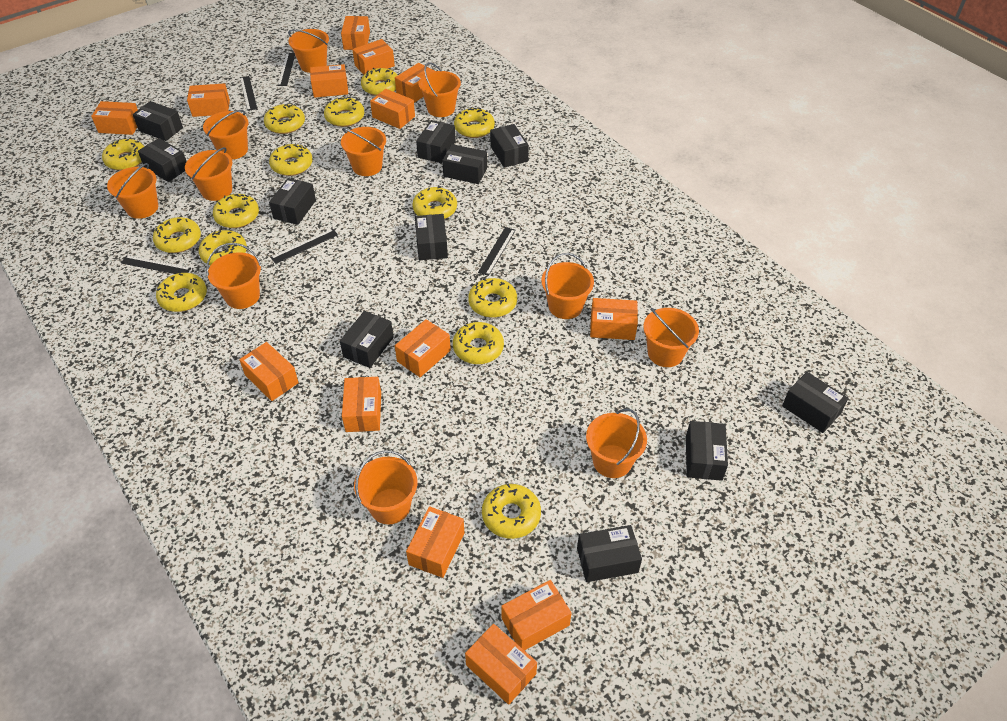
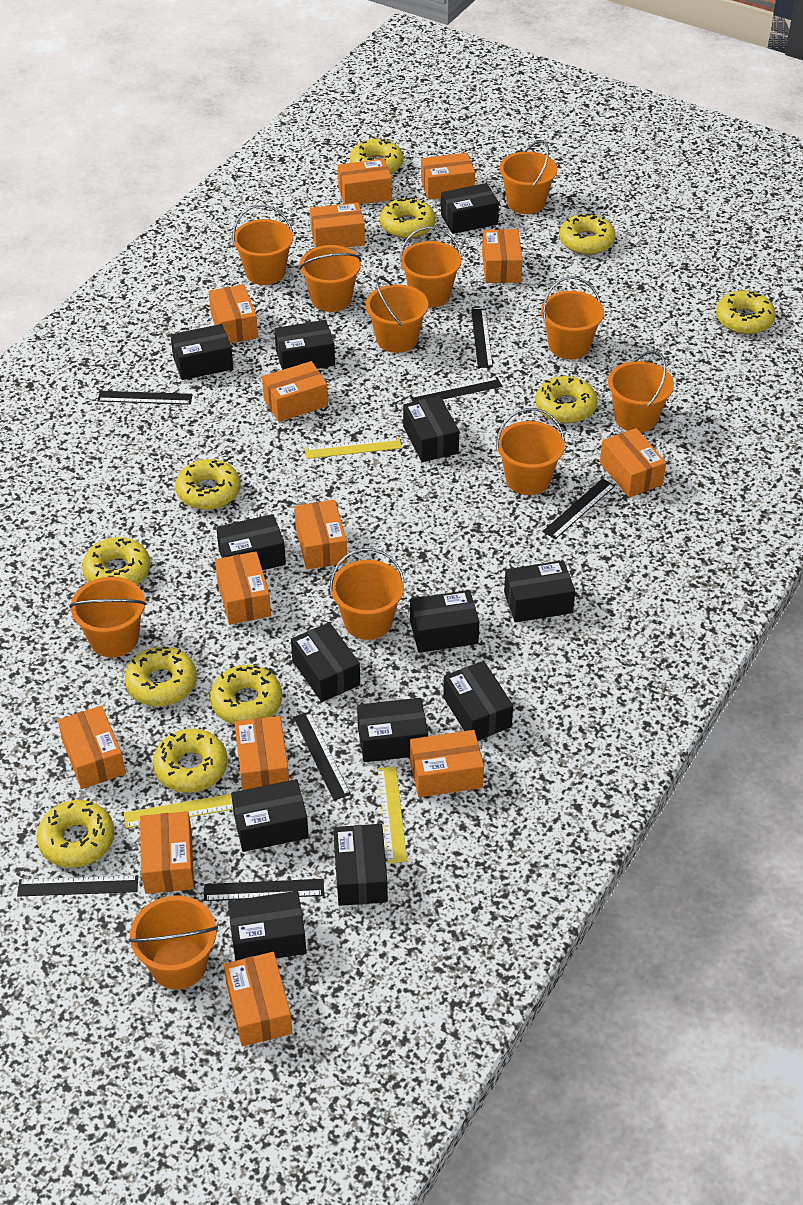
black box: 11 -> 13
black ruler: 5 -> 7
yellow donut: 14 -> 11
yellow ruler: 0 -> 3

